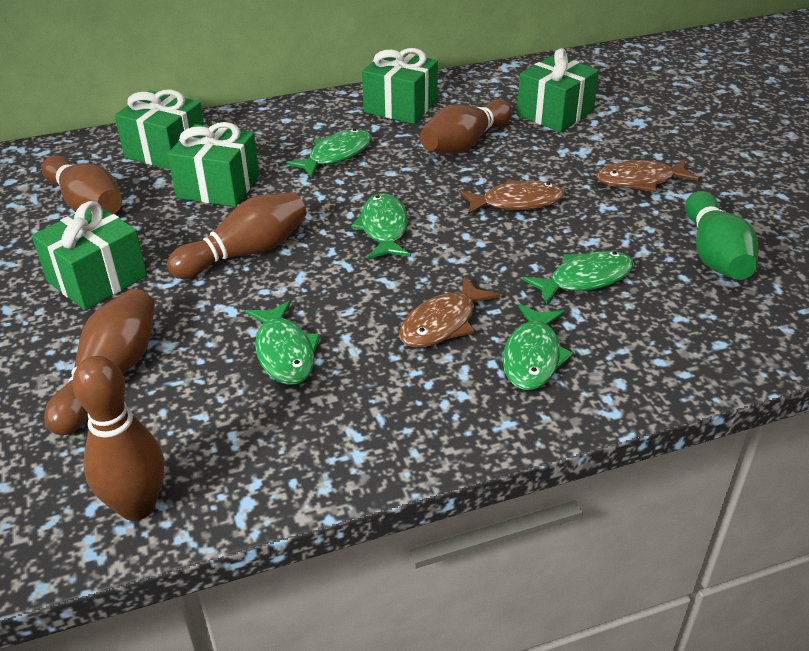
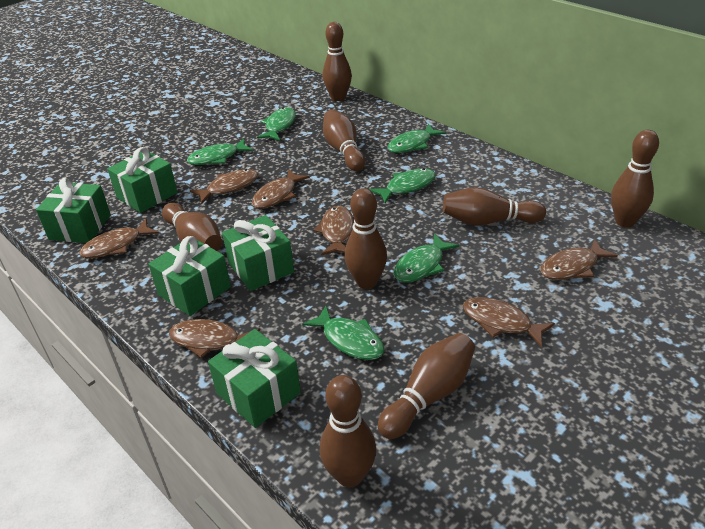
brown bowling pin: 5 -> 8
brown fish: 3 -> 7
green bowling pin: 1 -> 0
green fish: 5 -> 6

